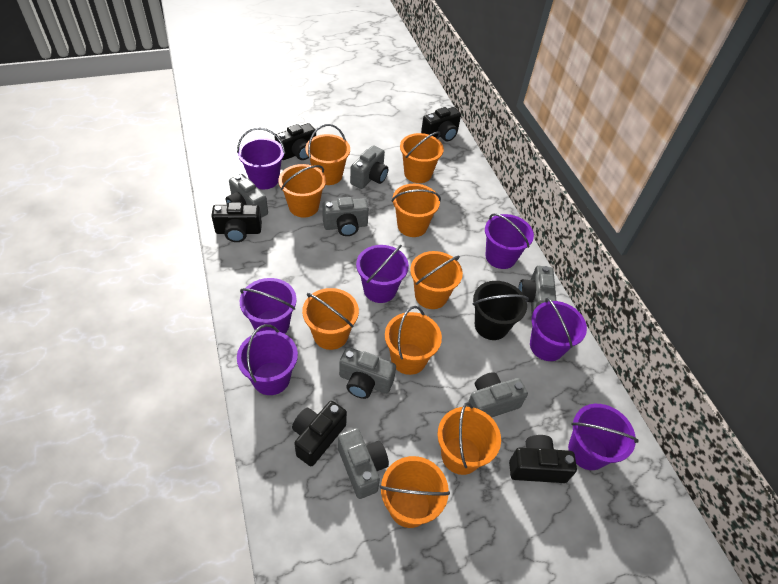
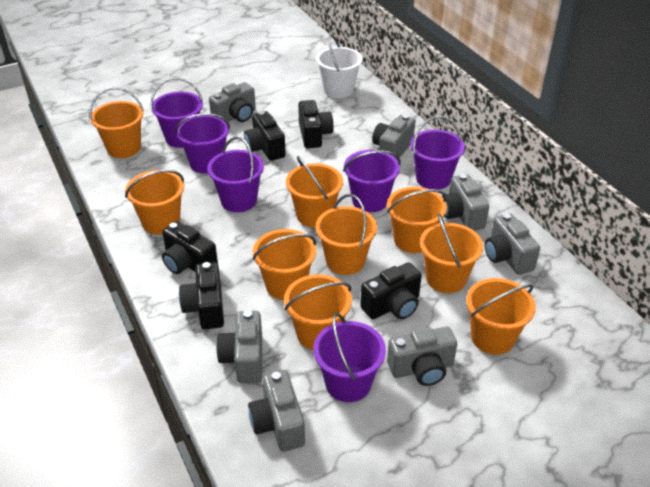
black bucket: 1 -> 0
purple bucket: 7 -> 6
white bucket: 0 -> 1

